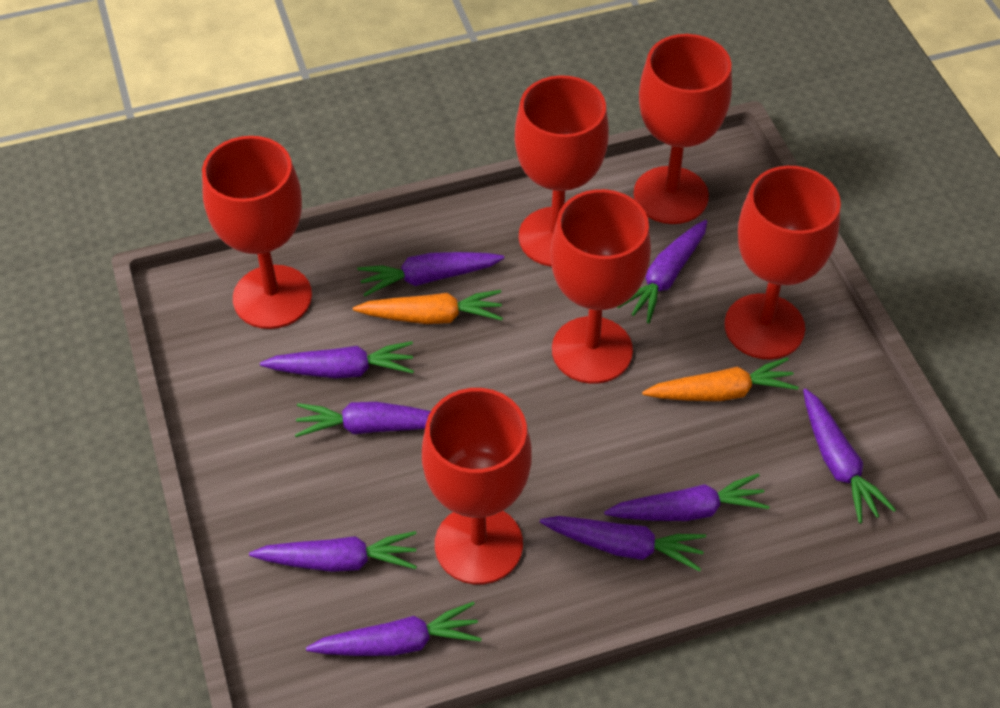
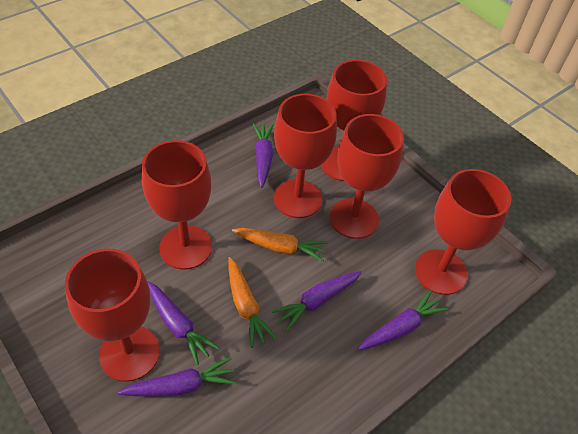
purple carrot: 9 -> 5

